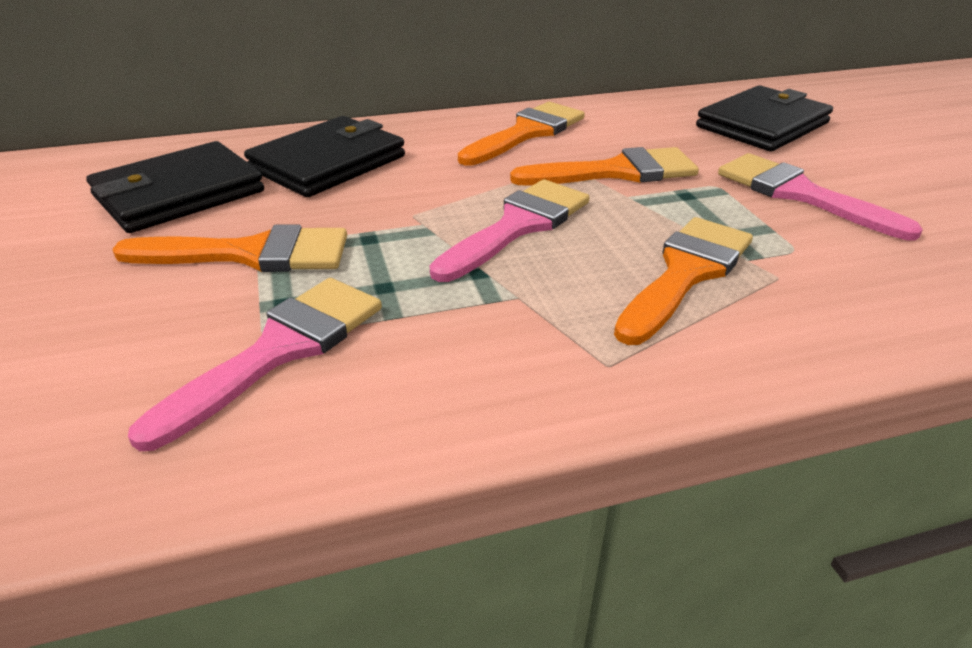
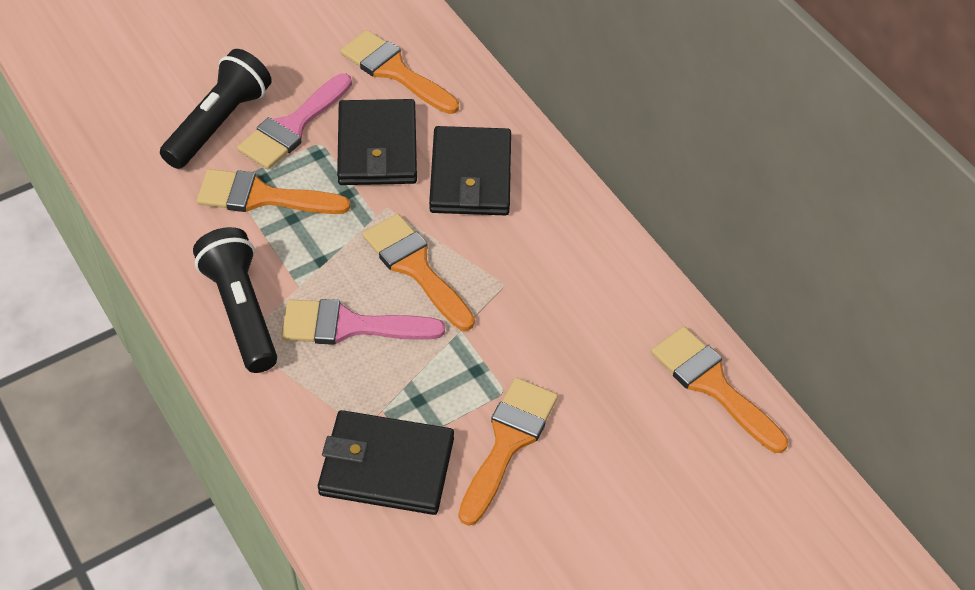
black flashlight: 0 -> 2
orange brush: 4 -> 5
pink brush: 3 -> 2

